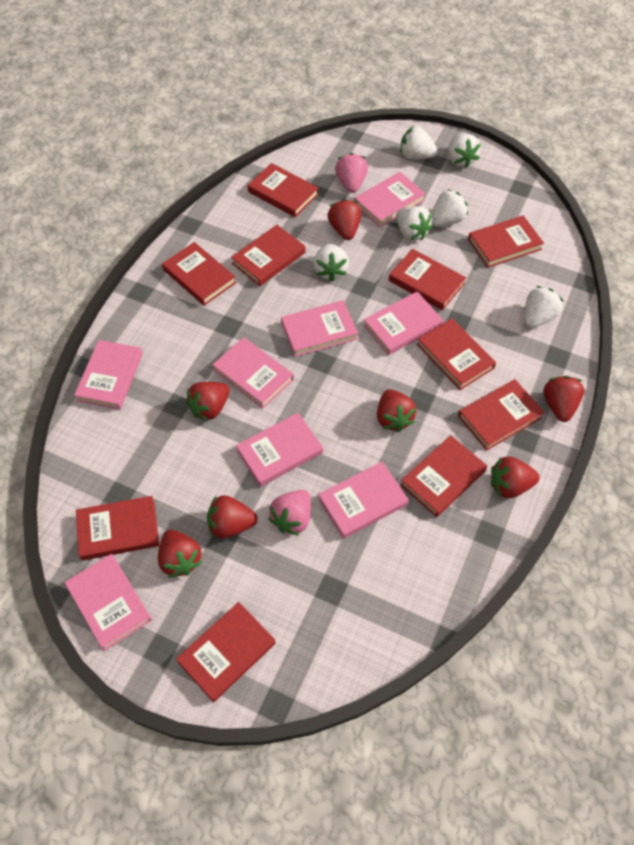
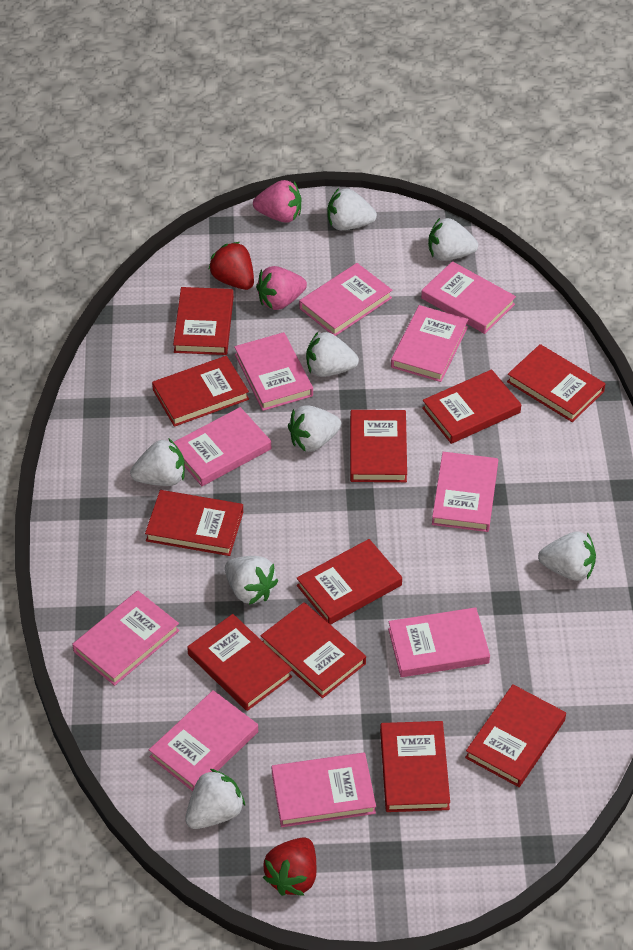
pink book: 8 -> 10
red book: 10 -> 11
red strawberry: 7 -> 2
white strawberry: 6 -> 8

